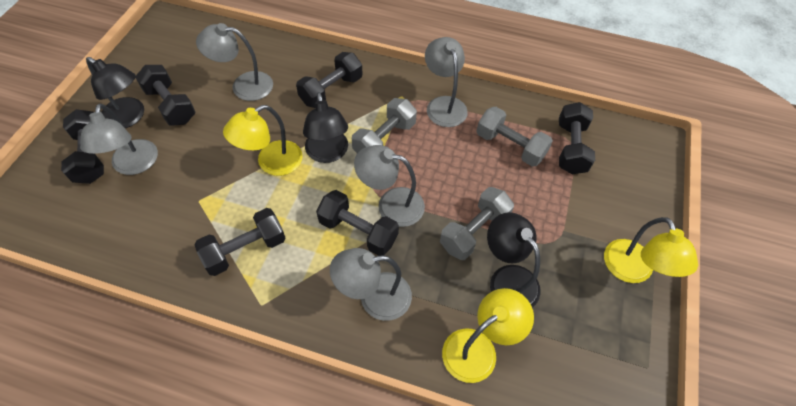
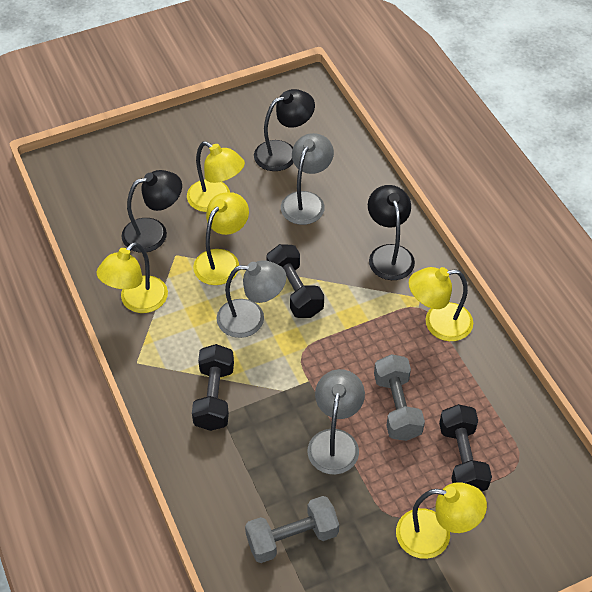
black dumbbell: 6 -> 3
grey dumbbell: 3 -> 2
grey lamp: 5 -> 3
yellow lamp: 3 -> 5

